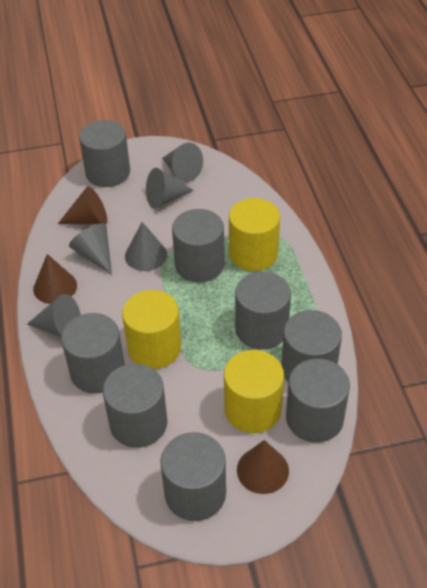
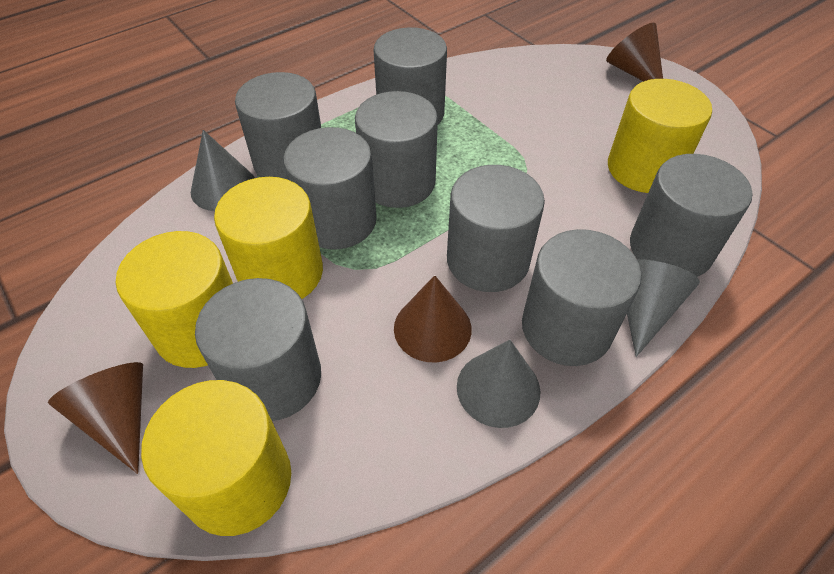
grey cone: 5 -> 3
yellow cylinder: 3 -> 4

